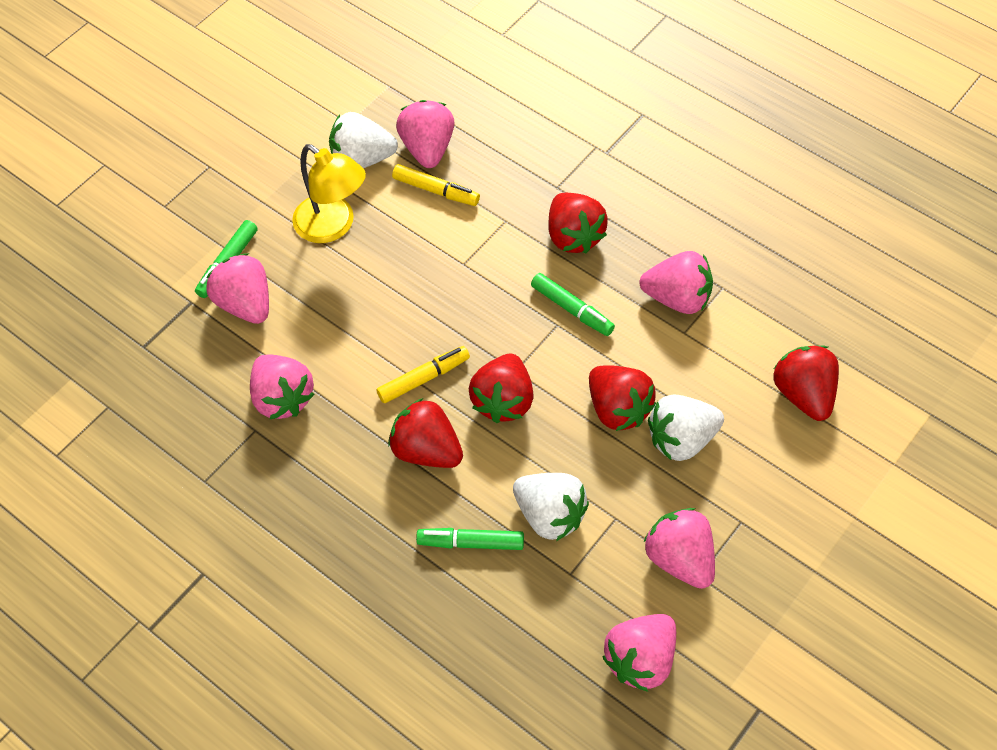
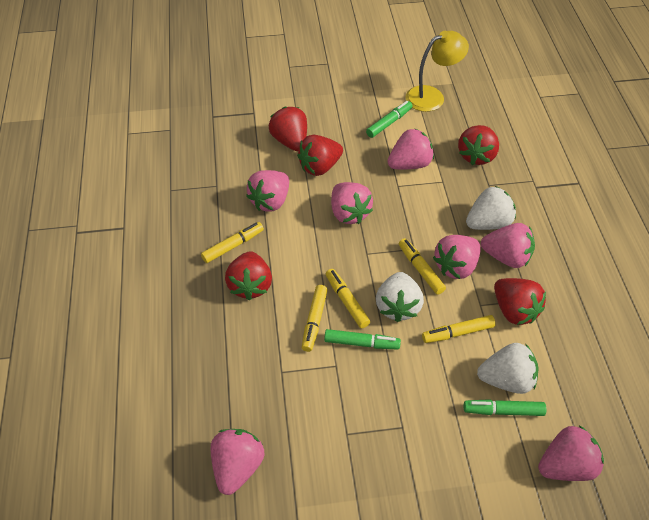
pink strawberry: 6 -> 7
yellow marker: 2 -> 5

